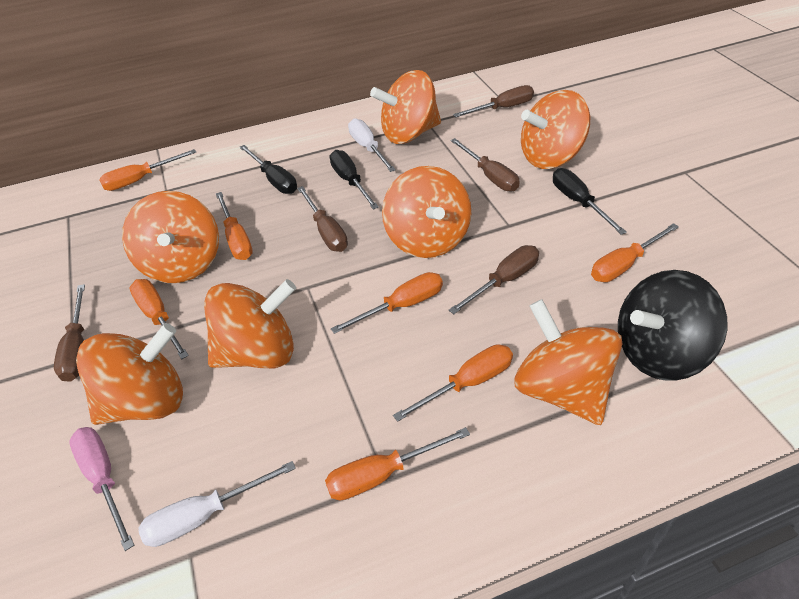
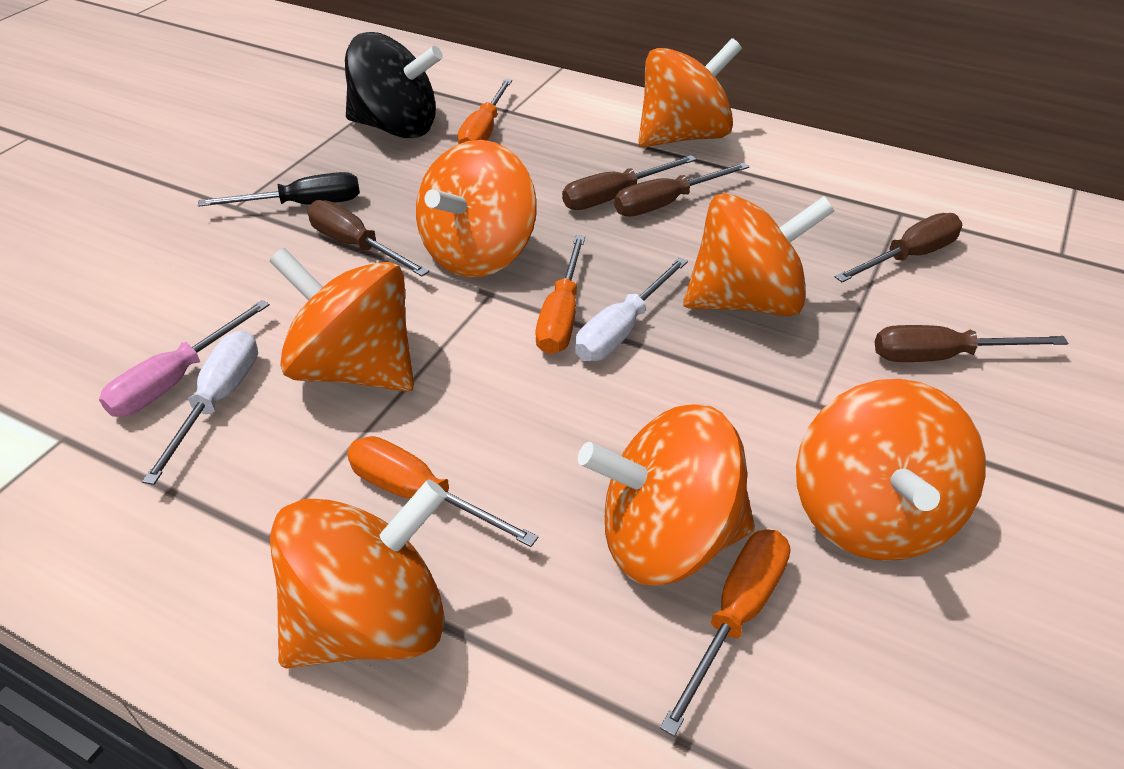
black screwdriver: 3 -> 1
orange screwdriver: 7 -> 4

